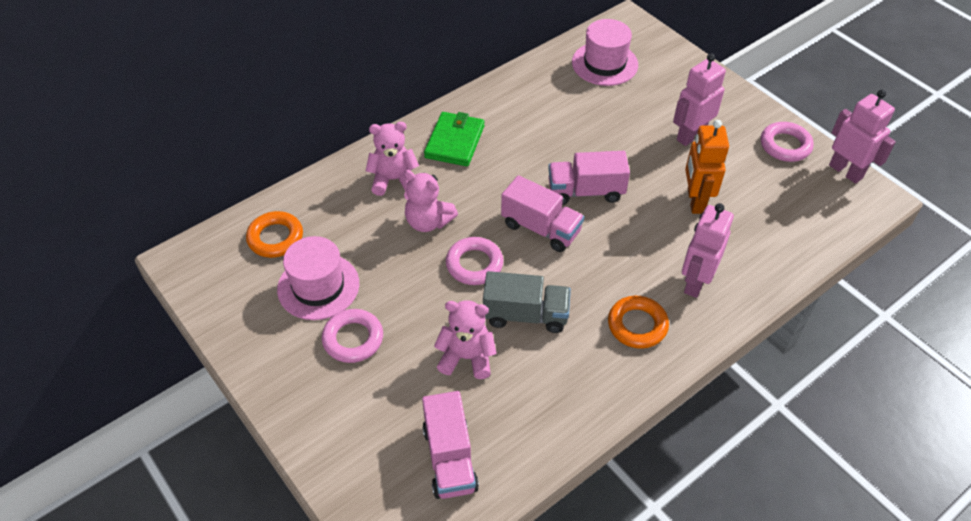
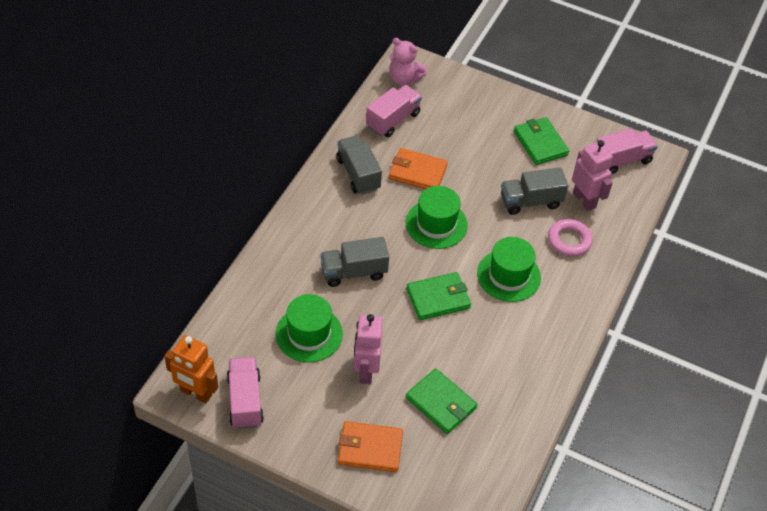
green hat: 0 -> 3
green wallet: 1 -> 3
grey truck: 1 -> 3
orange ring: 2 -> 0
orange wallet: 0 -> 2
pink hat: 2 -> 0
pink ring: 3 -> 1
pink robot: 3 -> 2
pink teddy bear: 3 -> 1

